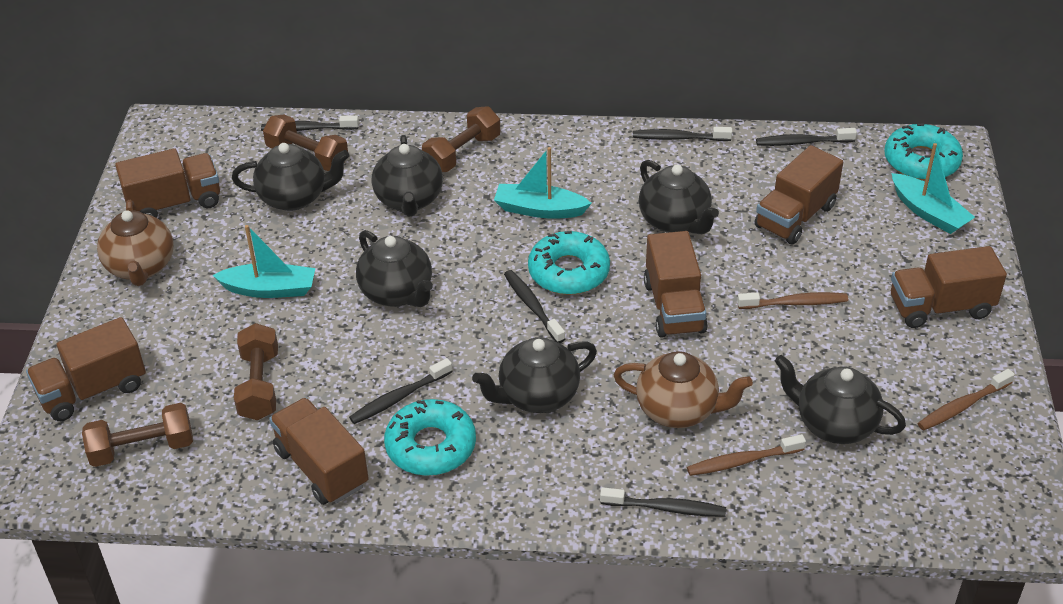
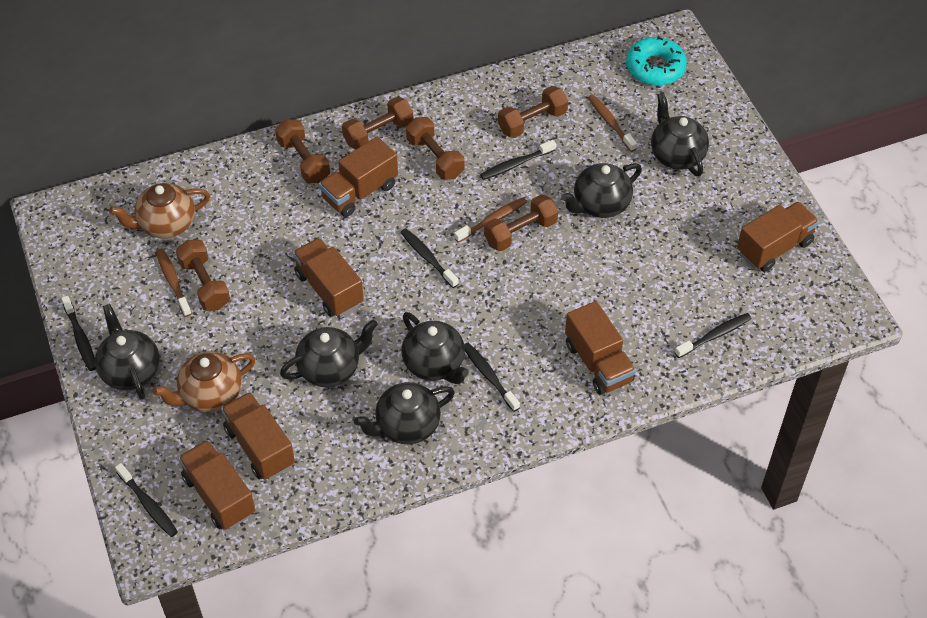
brown dumbbell: 4 -> 6
turquoise boat: 3 -> 0
turquoise donut: 3 -> 1

